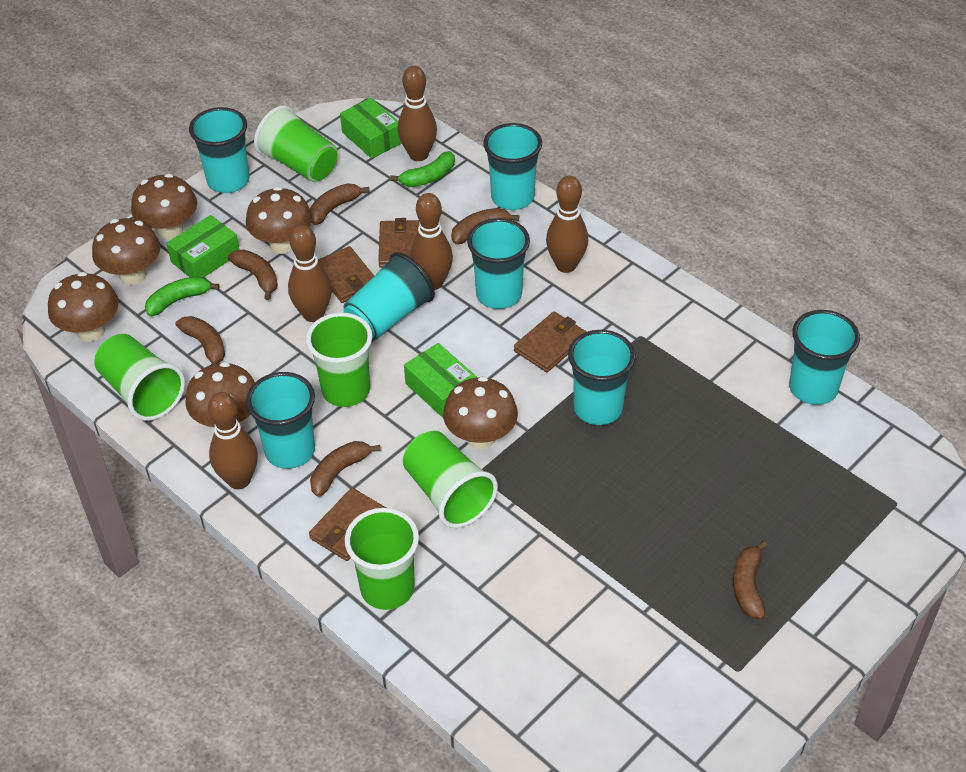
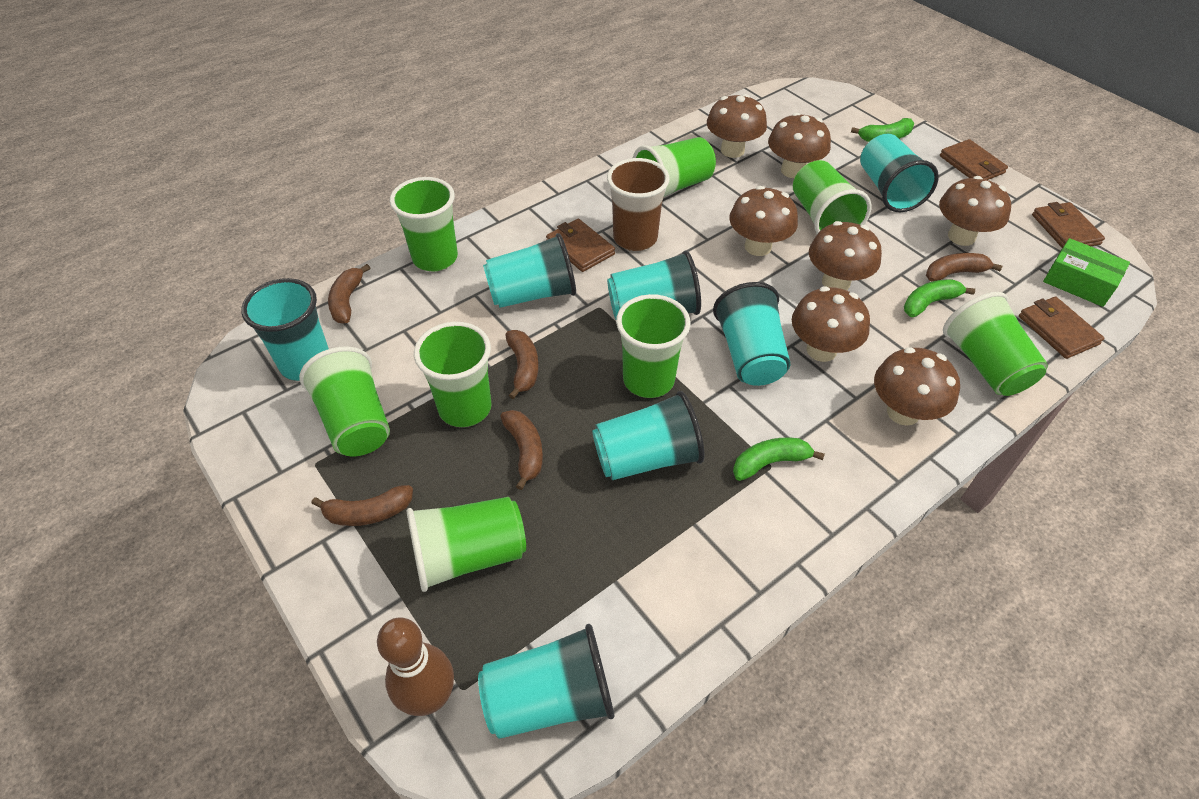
brown banana: 6 -> 5
brown bowling pin: 5 -> 1
brown cup: 0 -> 1
brown mushroom: 6 -> 7
green banana: 2 -> 3
green box: 3 -> 1
green cup: 5 -> 8

